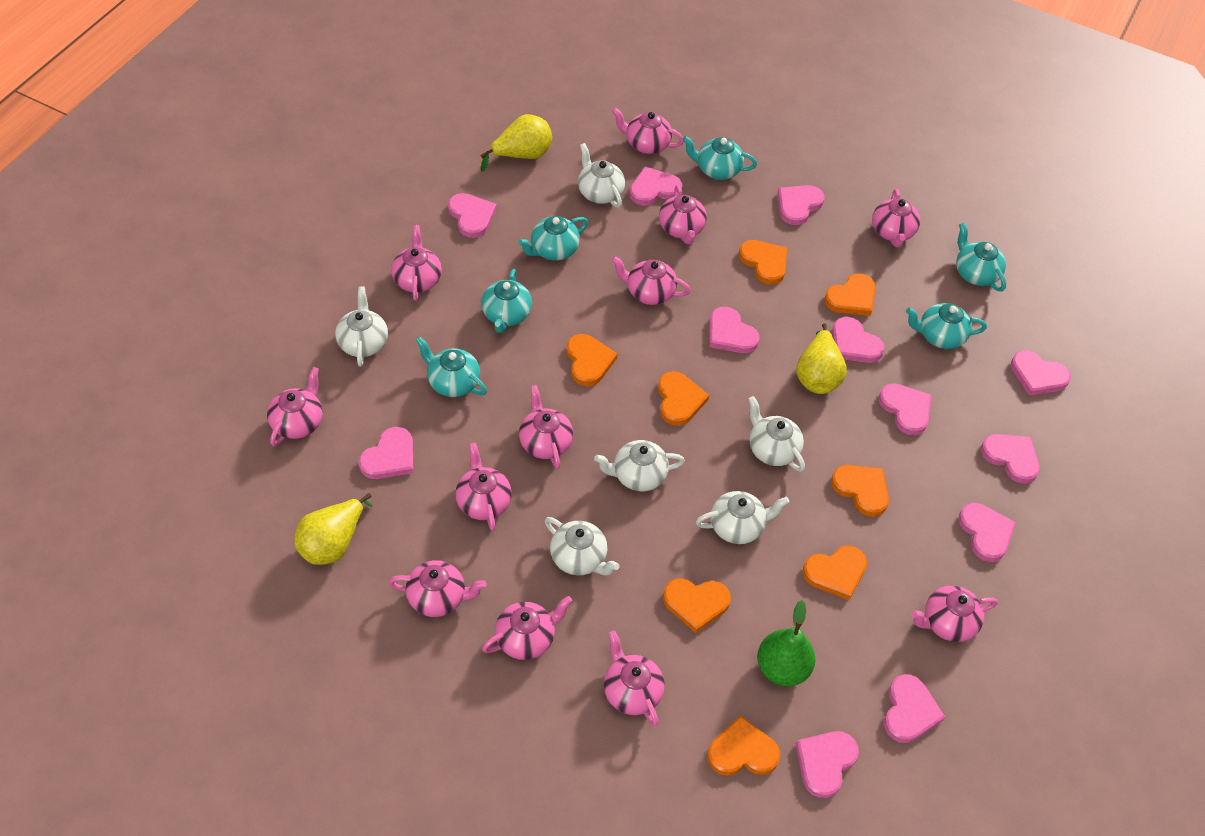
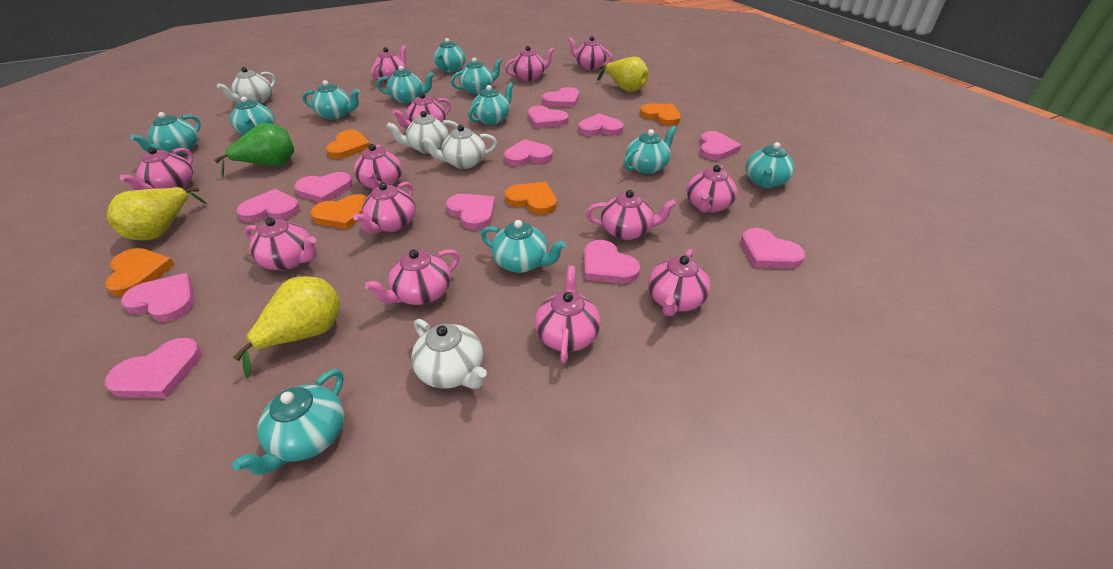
orange heart: 8 -> 5
pink teapot: 12 -> 13
turquoise teapot: 6 -> 11
white teapot: 6 -> 4

